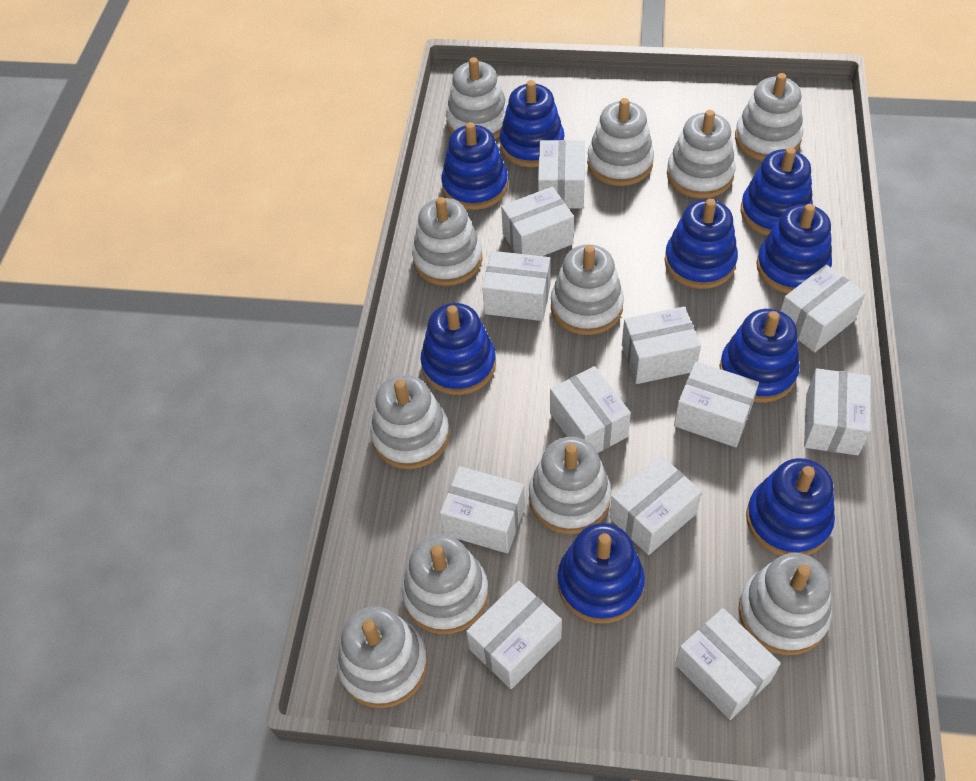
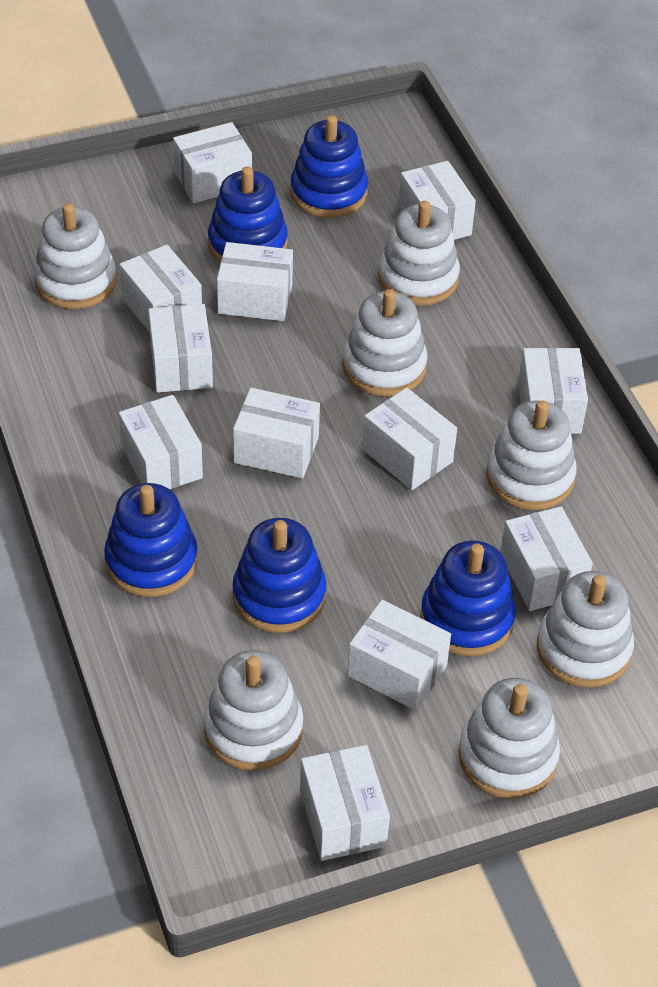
blue stacking toy: 9 -> 5
white stacking toy: 11 -> 7

